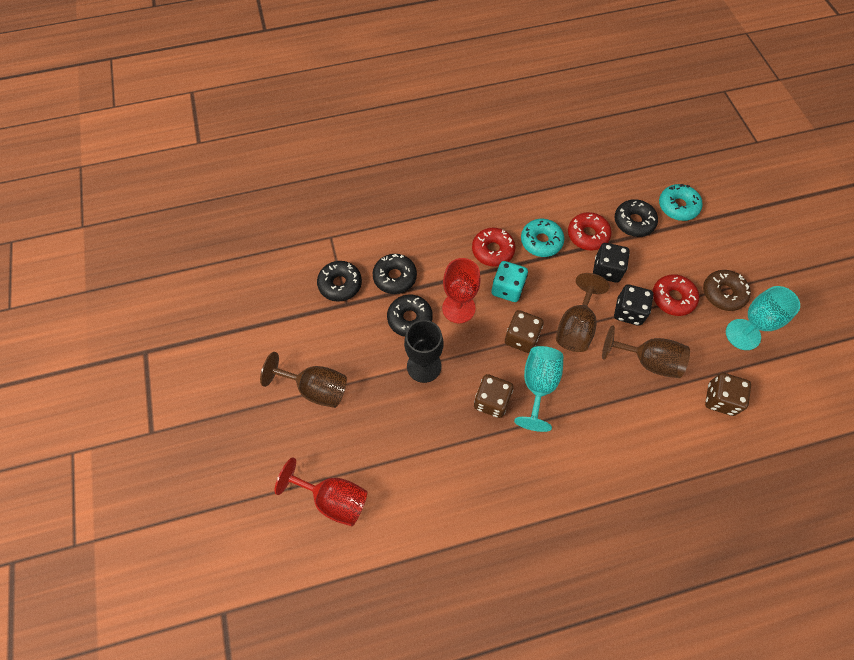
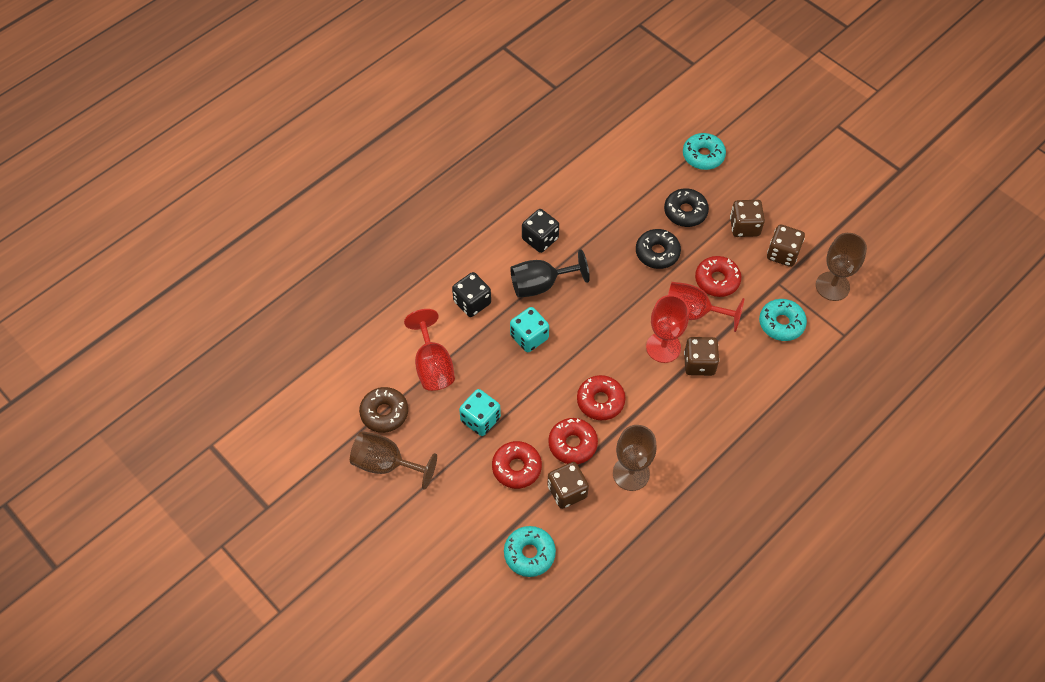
black donut: 4 -> 2
brown dice: 3 -> 4
red donut: 3 -> 4
red goblet: 2 -> 3
turquoise dice: 1 -> 2
turquoise donut: 2 -> 3
turquoise goblet: 2 -> 0

